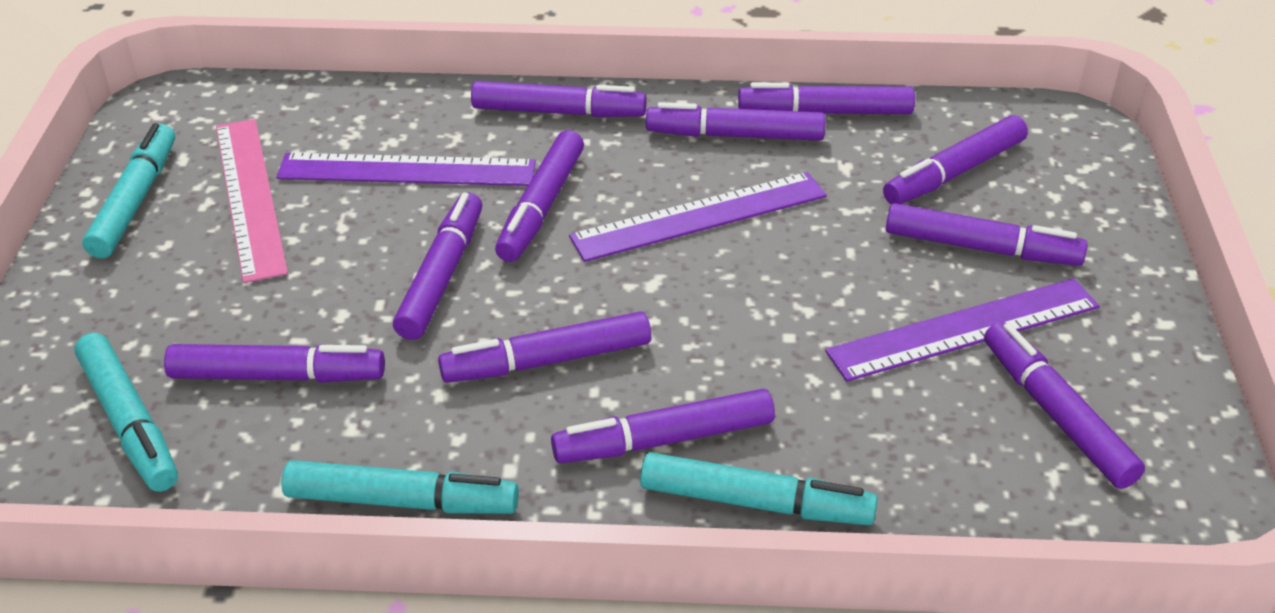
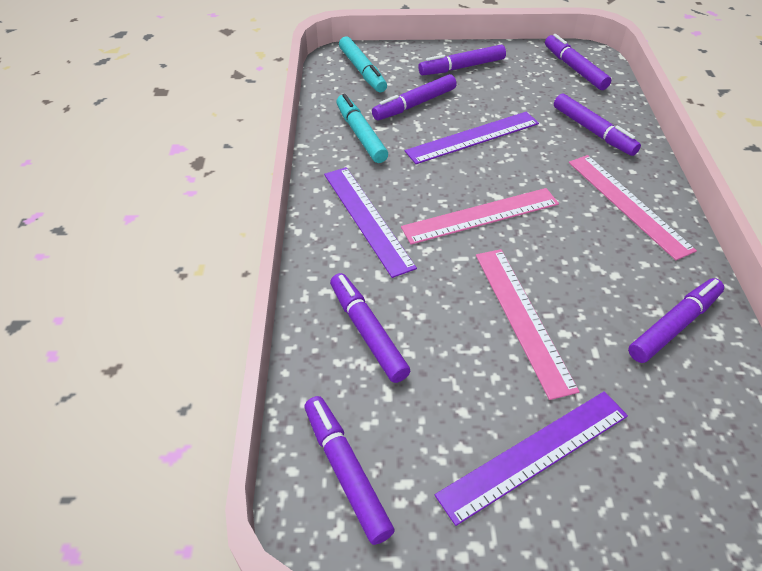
pink ruler: 1 -> 3
purple marker: 11 -> 7
turquoise marker: 4 -> 2

